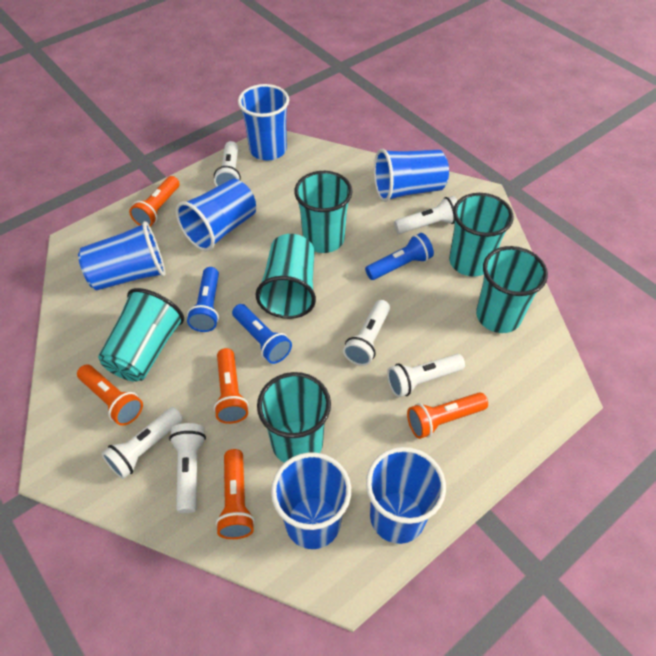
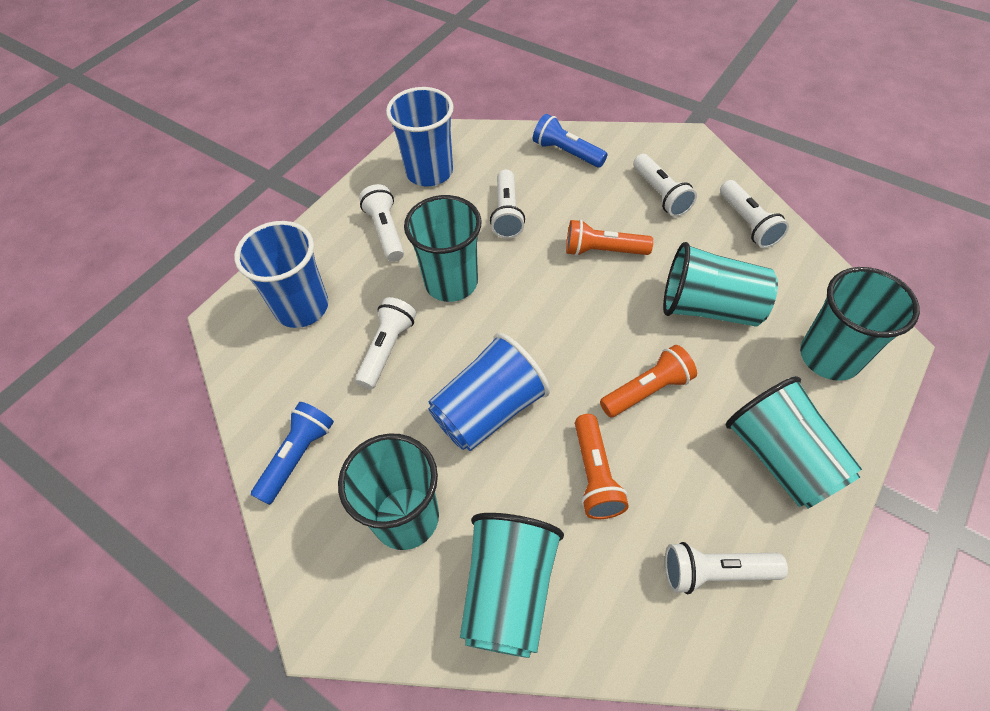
blue cup: 6 -> 3
blue flashlight: 3 -> 2
orange flashlight: 5 -> 3

